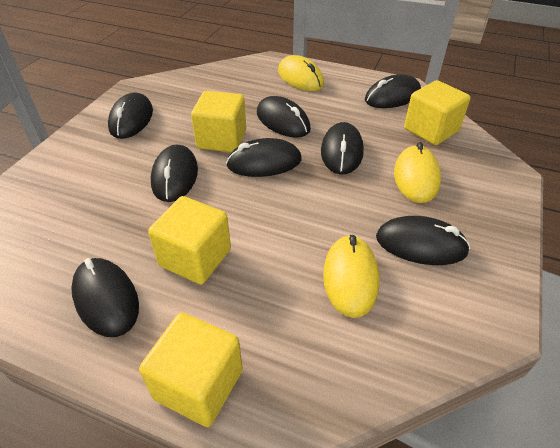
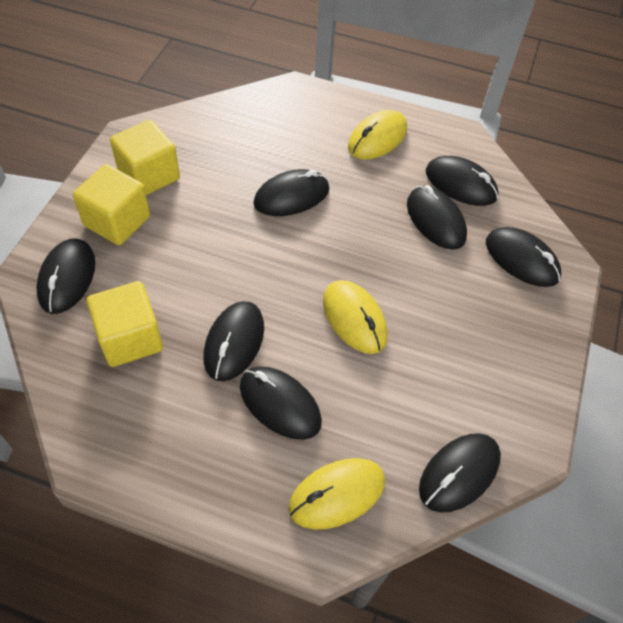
yellow cube: 4 -> 3

